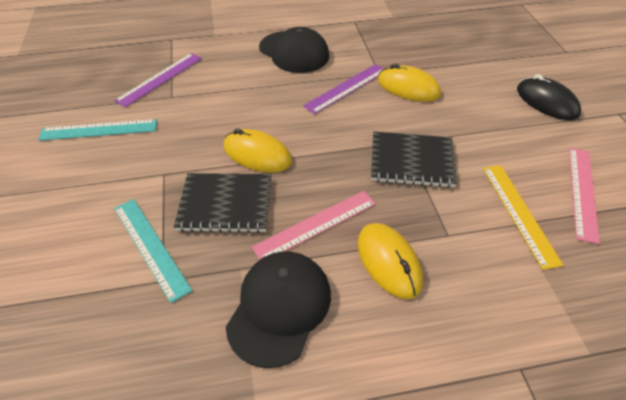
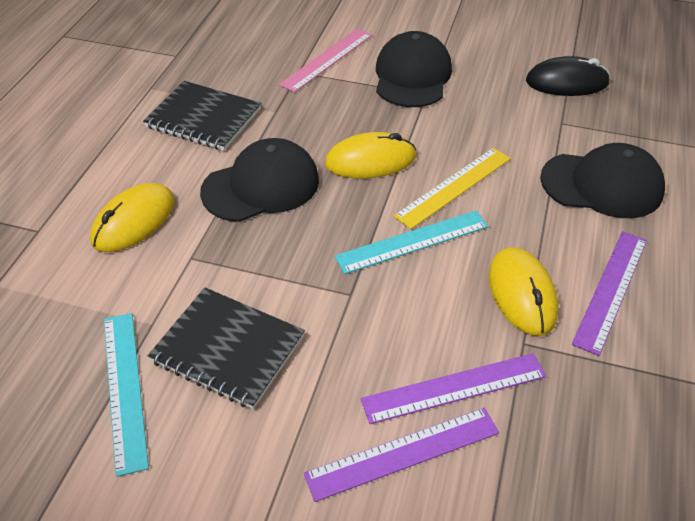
black cap: 2 -> 3
pink ruler: 2 -> 1
purple ruler: 2 -> 3

